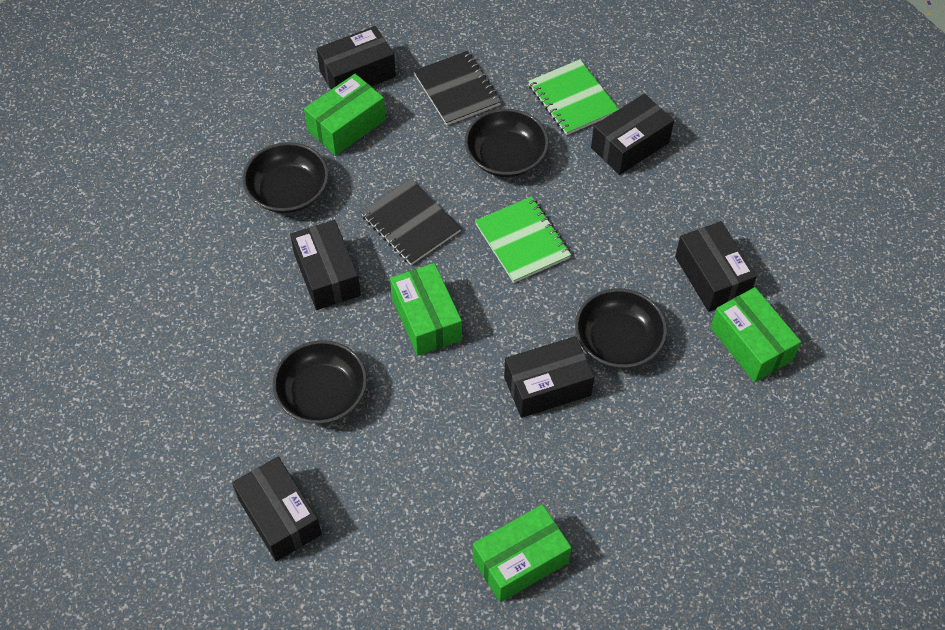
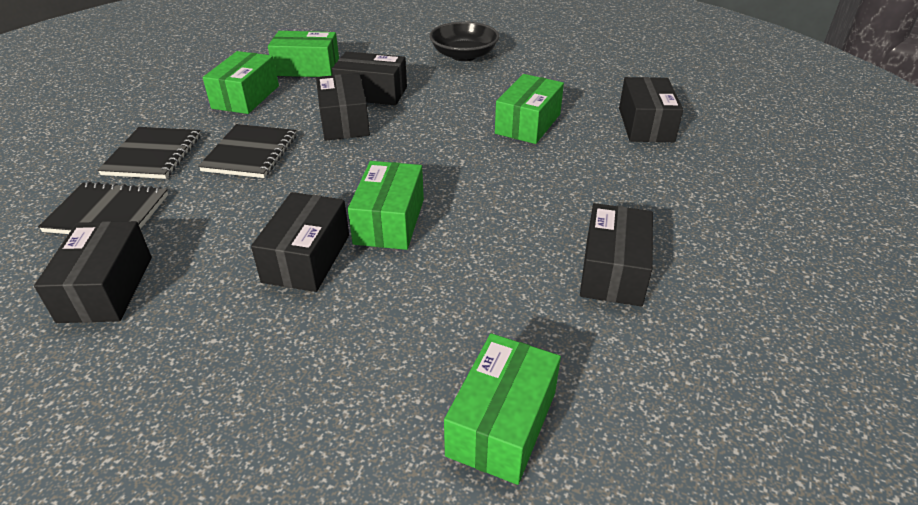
black bowl: 4 -> 1
black notebook: 2 -> 3
green box: 4 -> 5
green notebook: 2 -> 0

